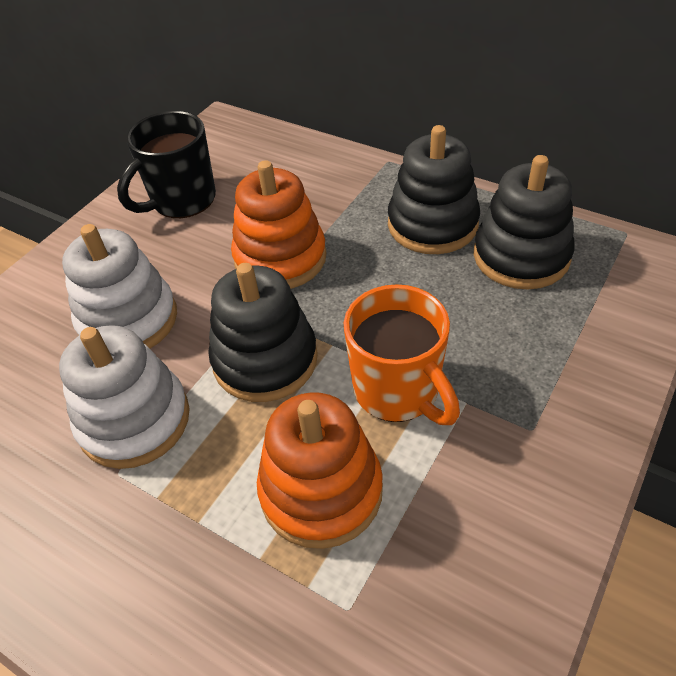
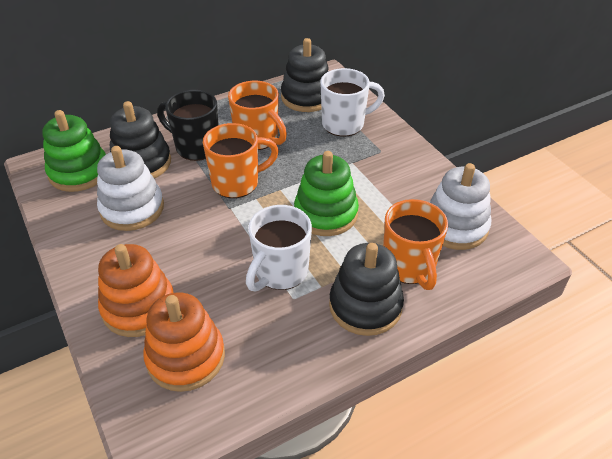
green stacking toy: 0 -> 2
orange mug: 1 -> 3
white mug: 0 -> 2

